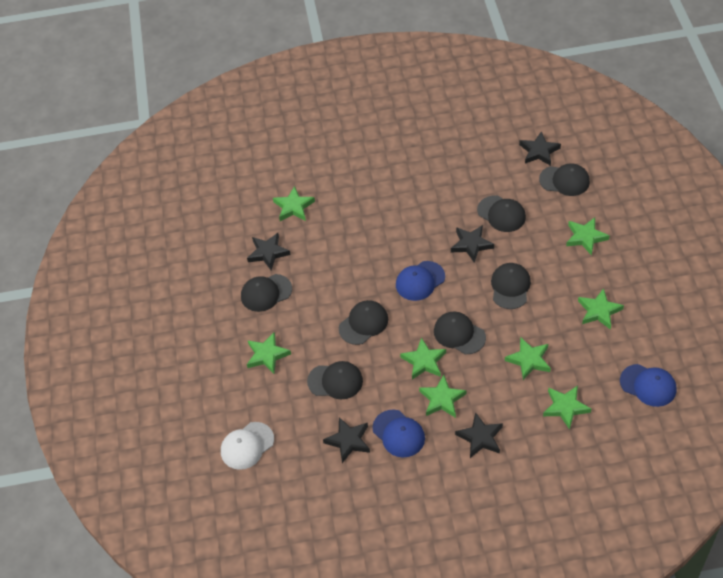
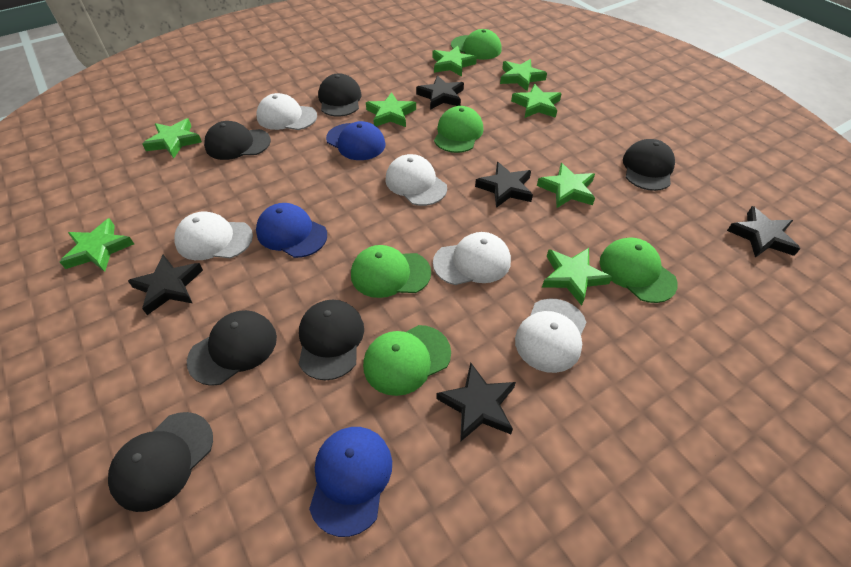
black cap: 7 -> 6
green cap: 0 -> 5
white cap: 1 -> 5

